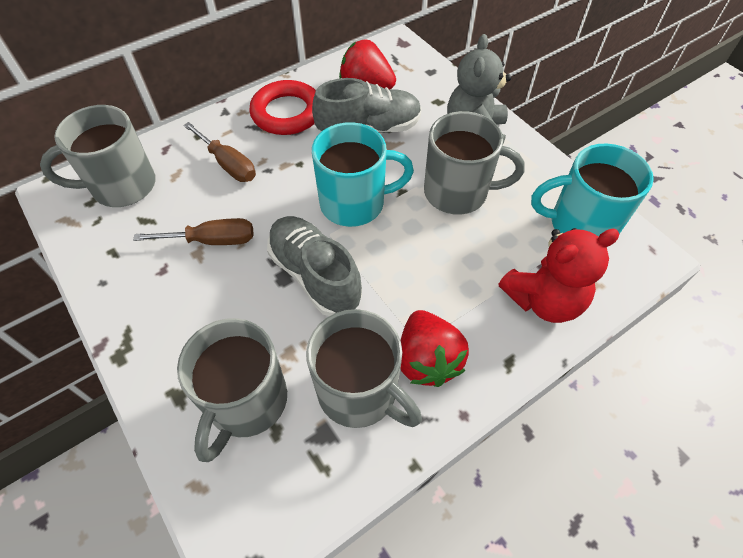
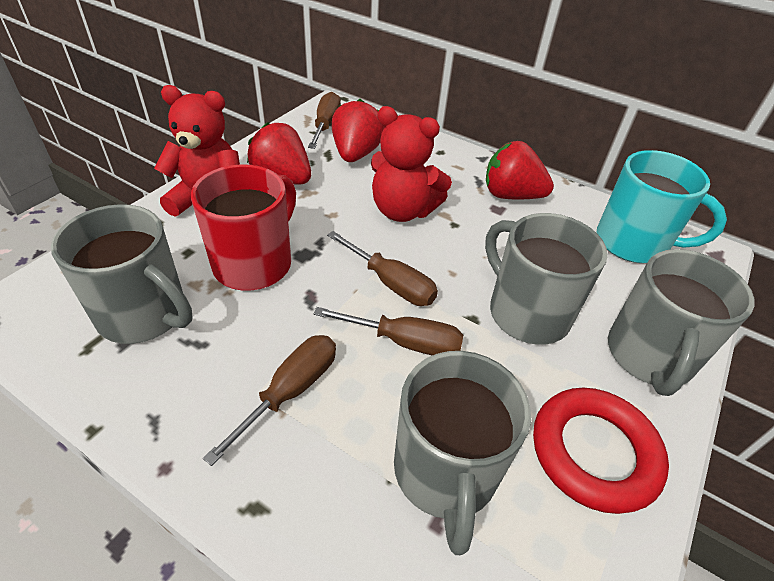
brown screwdriver: 2 -> 4
grey shoe: 2 -> 0
grey teddy bear: 1 -> 0
red mug: 0 -> 1
red strawberry: 2 -> 3
red teddy bear: 1 -> 2
turquoise mug: 2 -> 1

